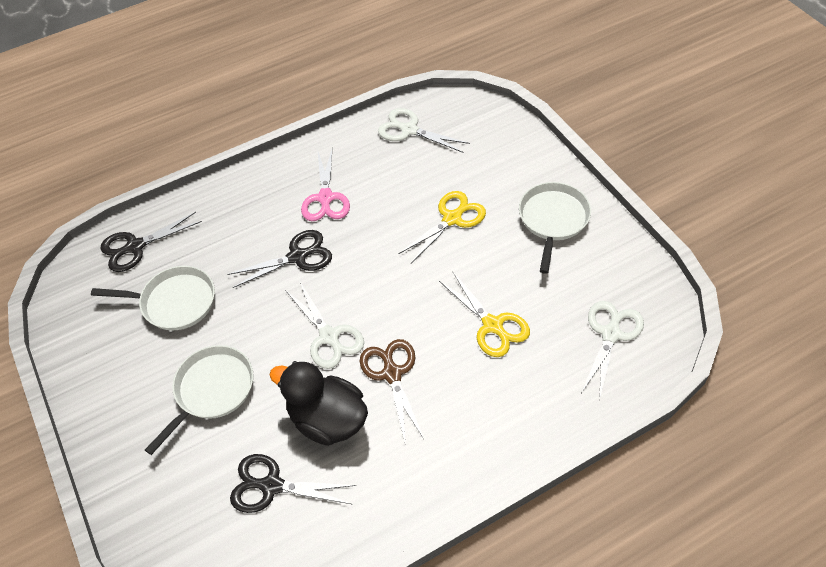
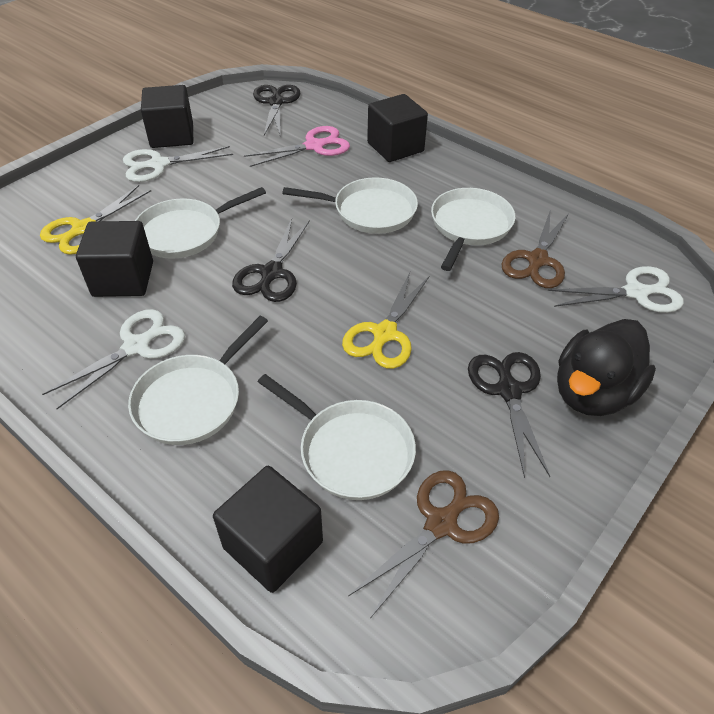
black cube: 0 -> 4
brown scissors: 1 -> 2
white pan: 3 -> 5

